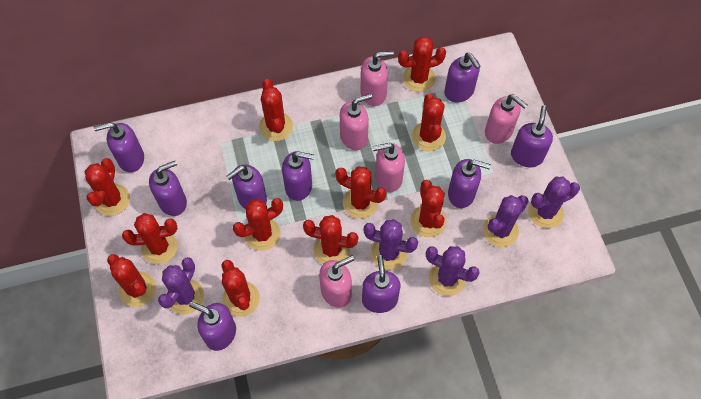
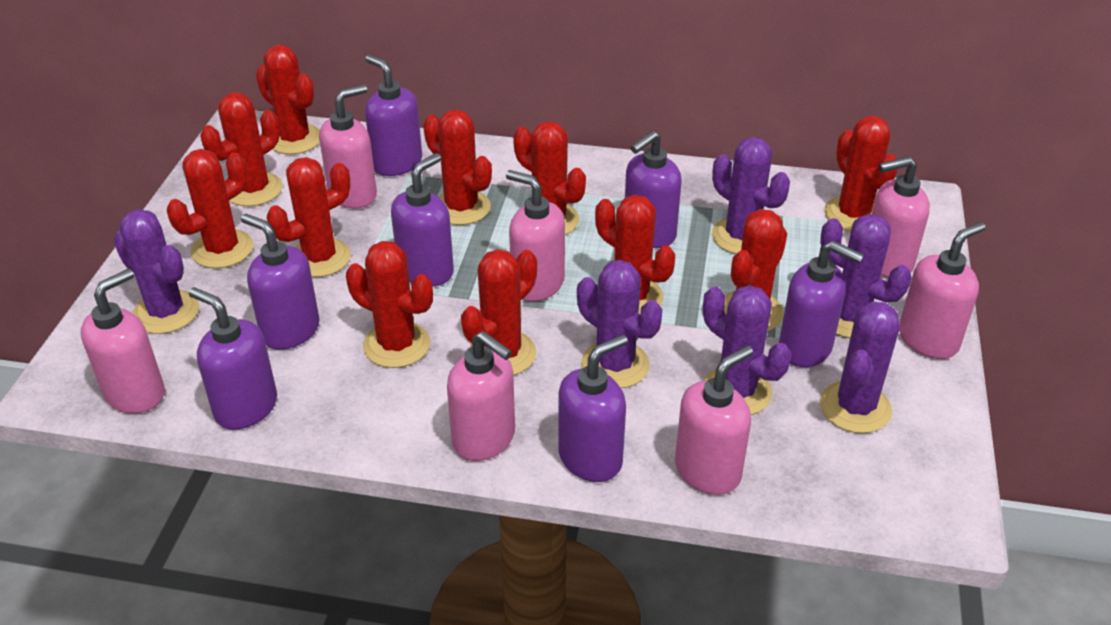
pink soap dispenser: 5 -> 7
purple cactus: 5 -> 6
purple soap dispenser: 9 -> 7

